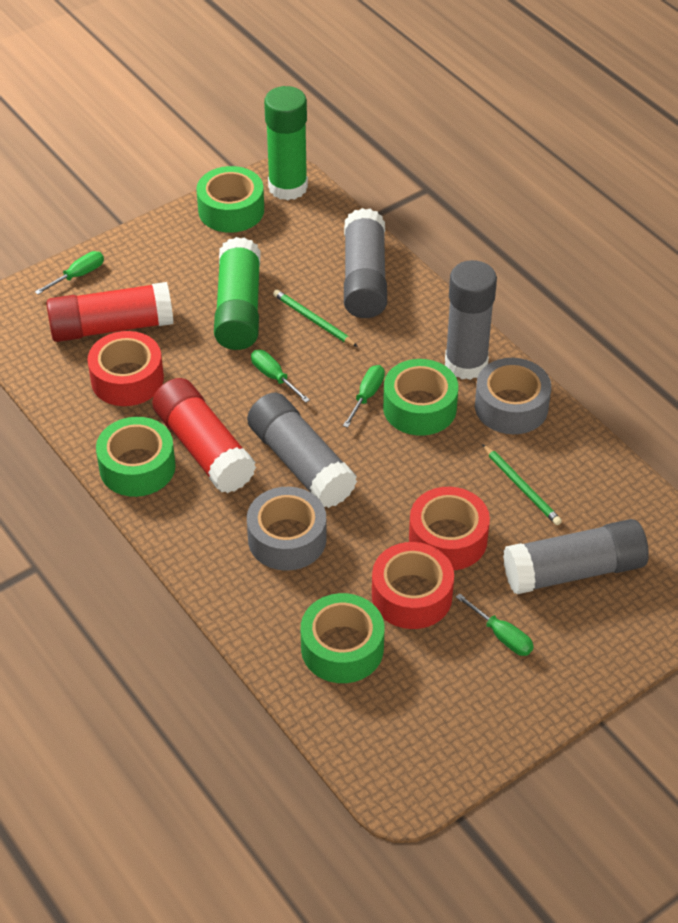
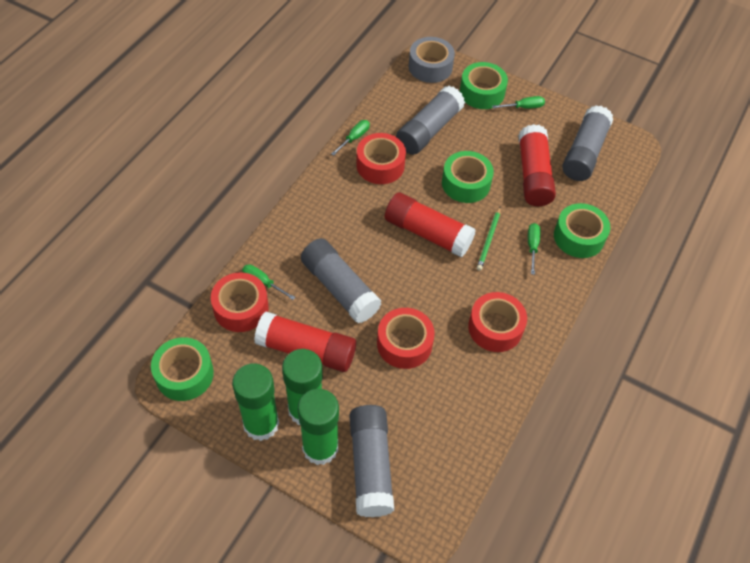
green glue stick: 2 -> 3
green pencil: 2 -> 1
grey tape: 2 -> 1
red glue stick: 2 -> 3
red tape: 3 -> 4

